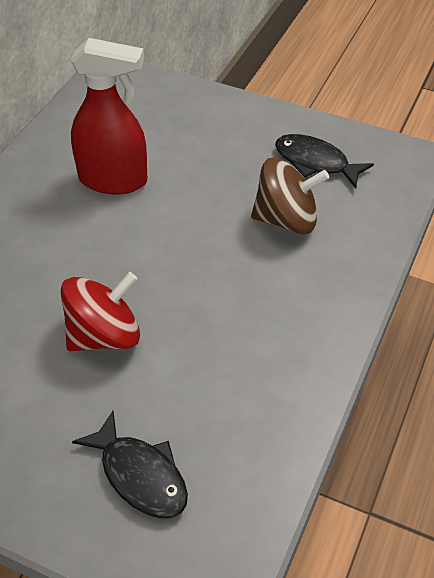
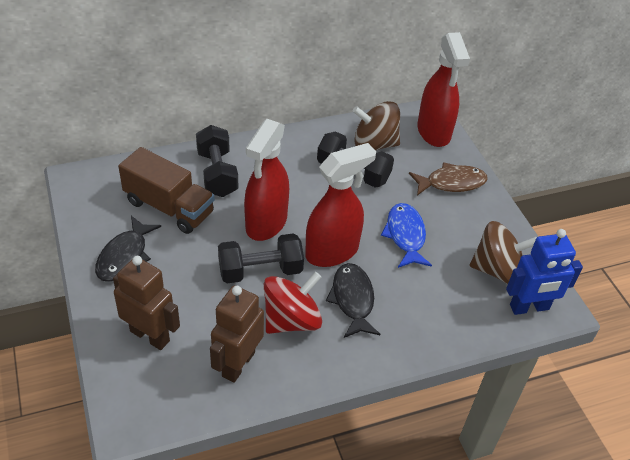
black dumbbell: 0 -> 3
blue fish: 0 -> 1
blue robot: 0 -> 1
brown fish: 0 -> 1
brown robot: 0 -> 2
brown spinning top: 1 -> 2
brown truck: 0 -> 1
red spray bottle: 1 -> 3

